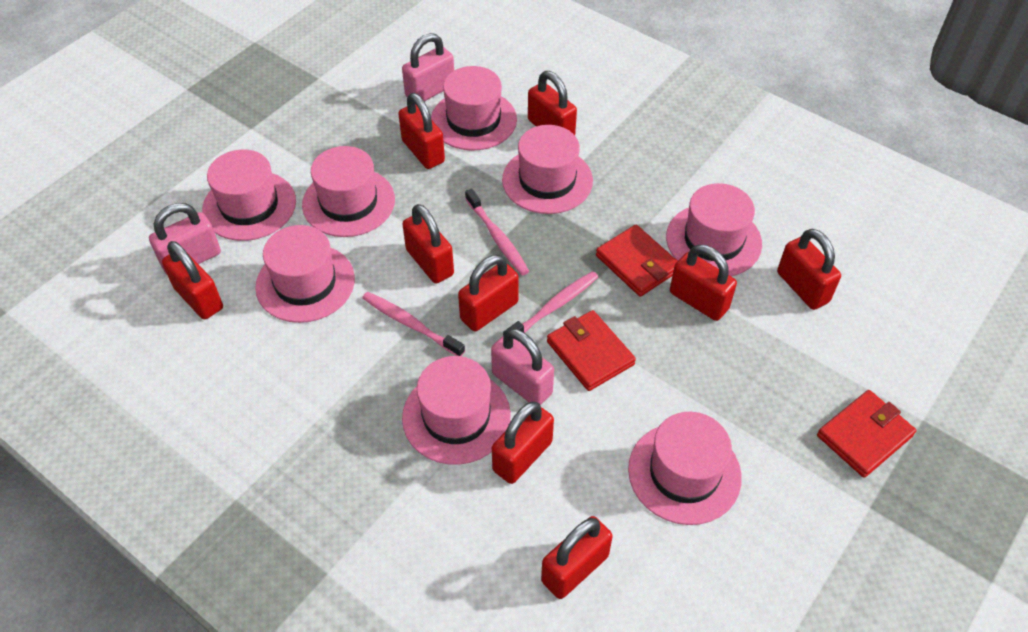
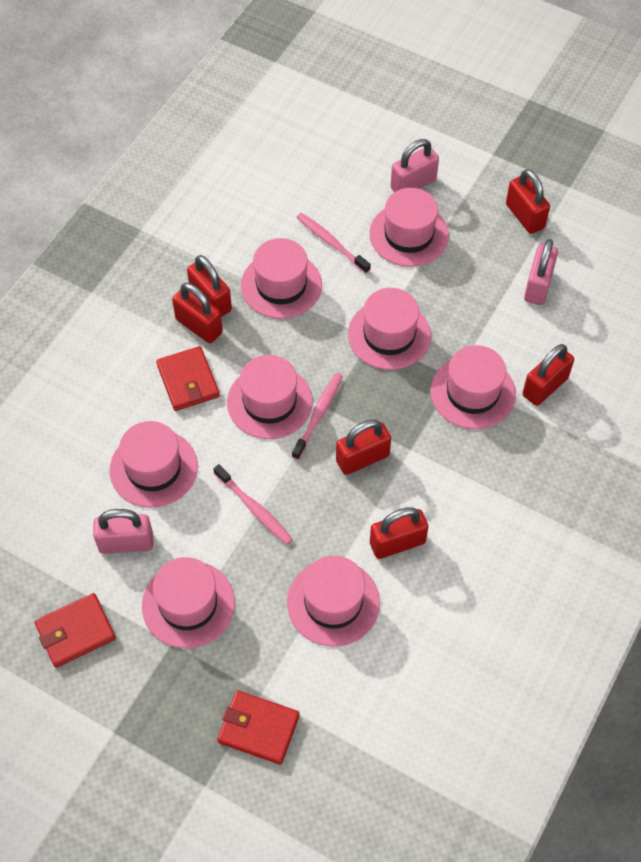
red padlock: 9 -> 6

